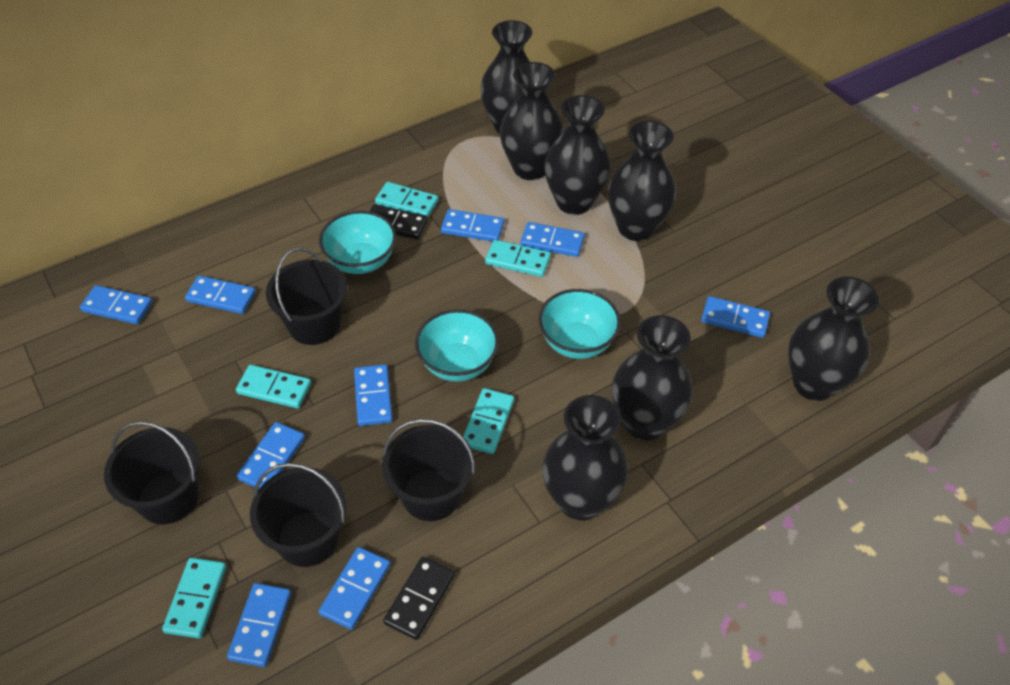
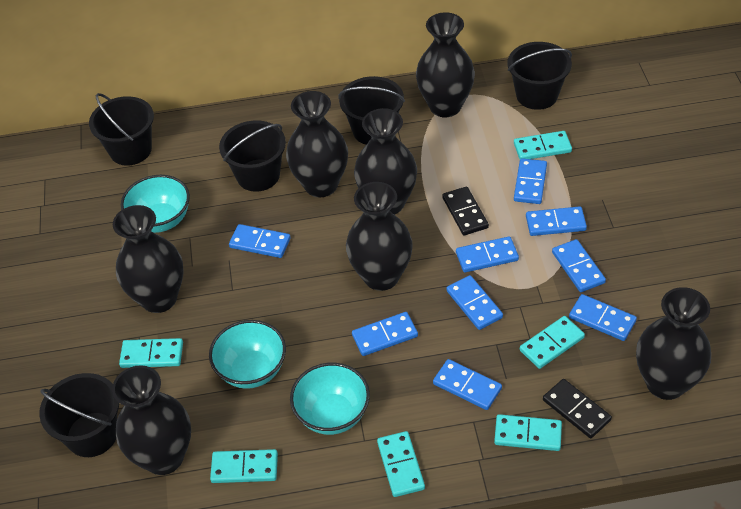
black bucket: 4 -> 5
turquoise domino: 5 -> 6

